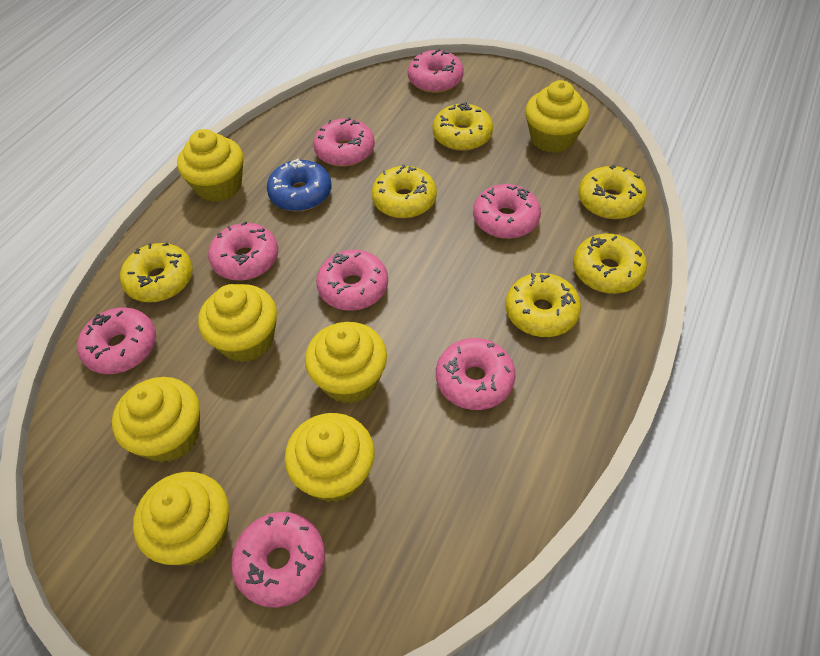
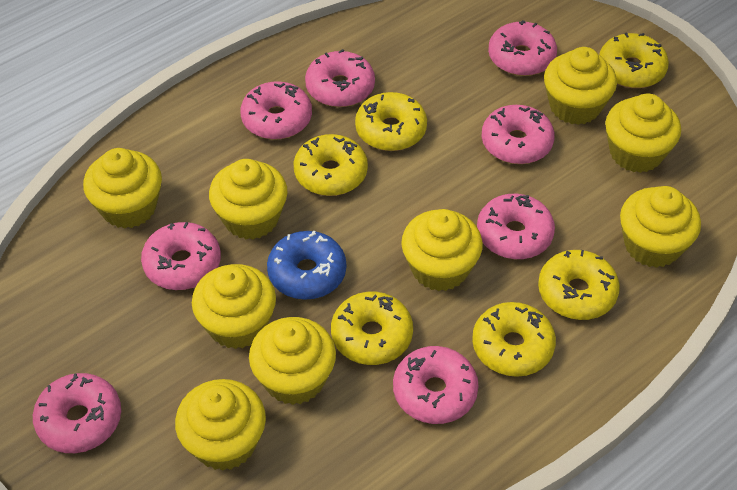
yellow cupcake: 7 -> 9

